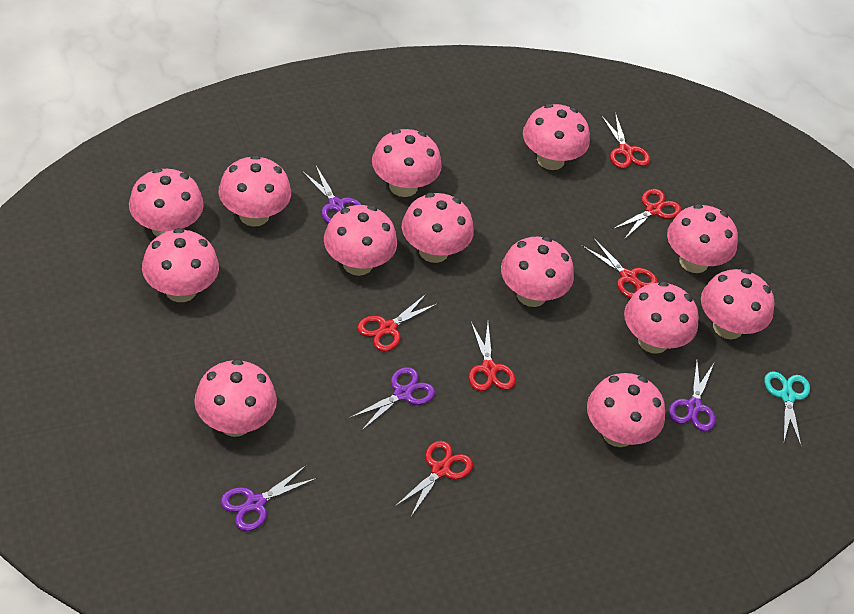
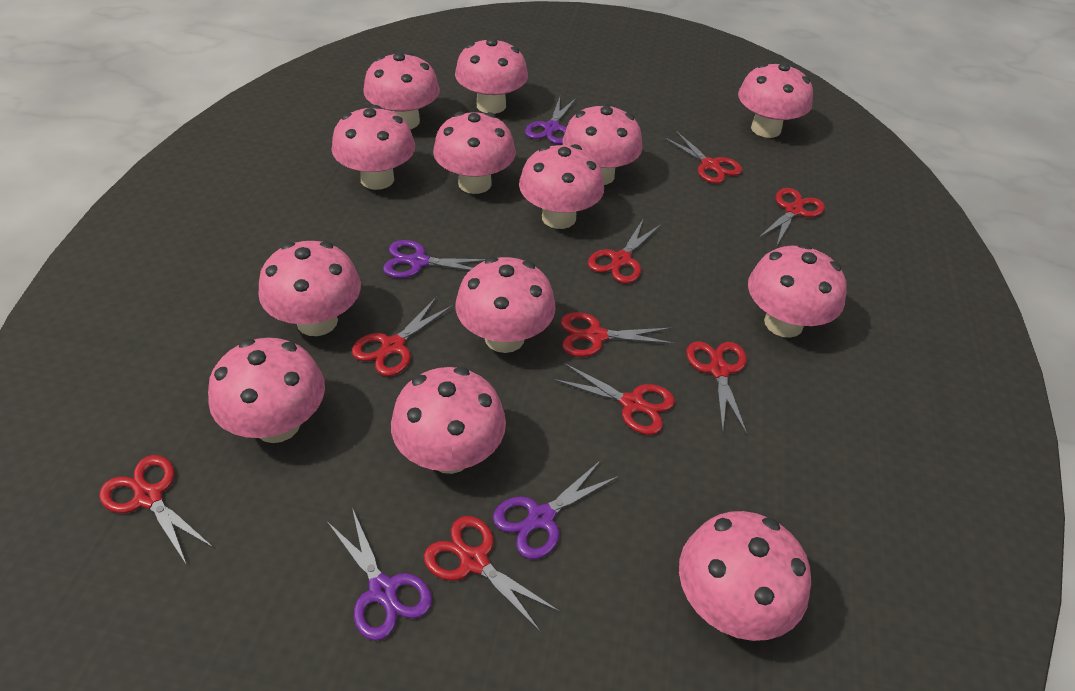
red scissors: 6 -> 9
turquoise scissors: 1 -> 0

